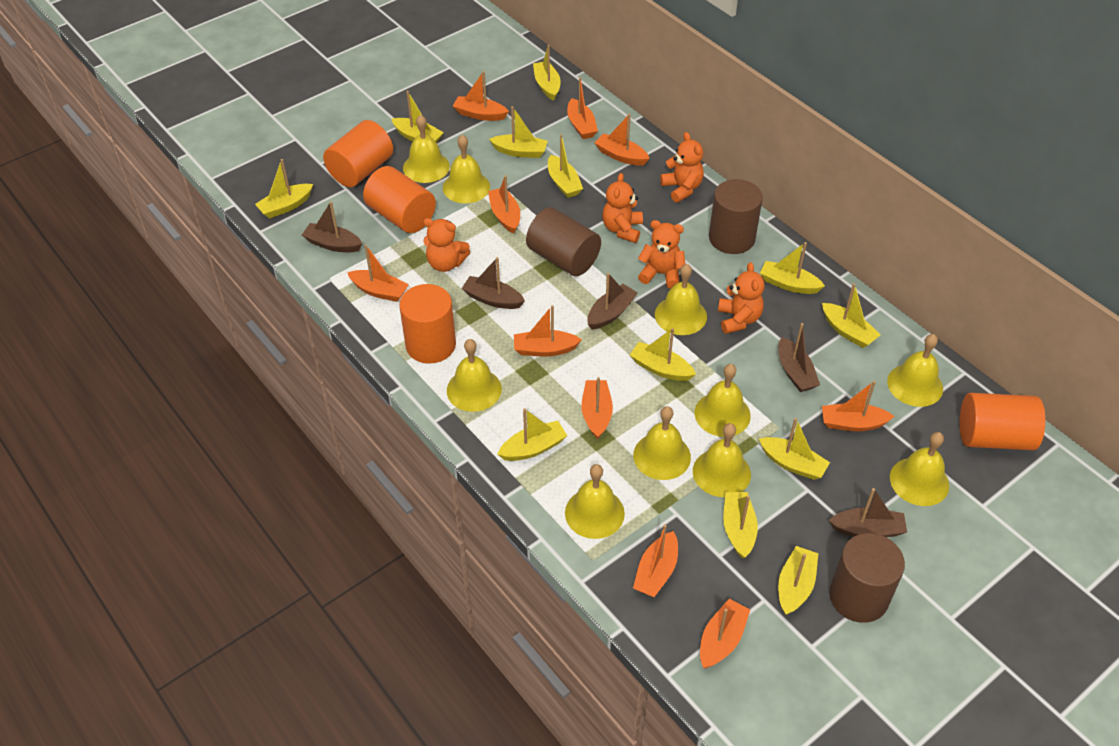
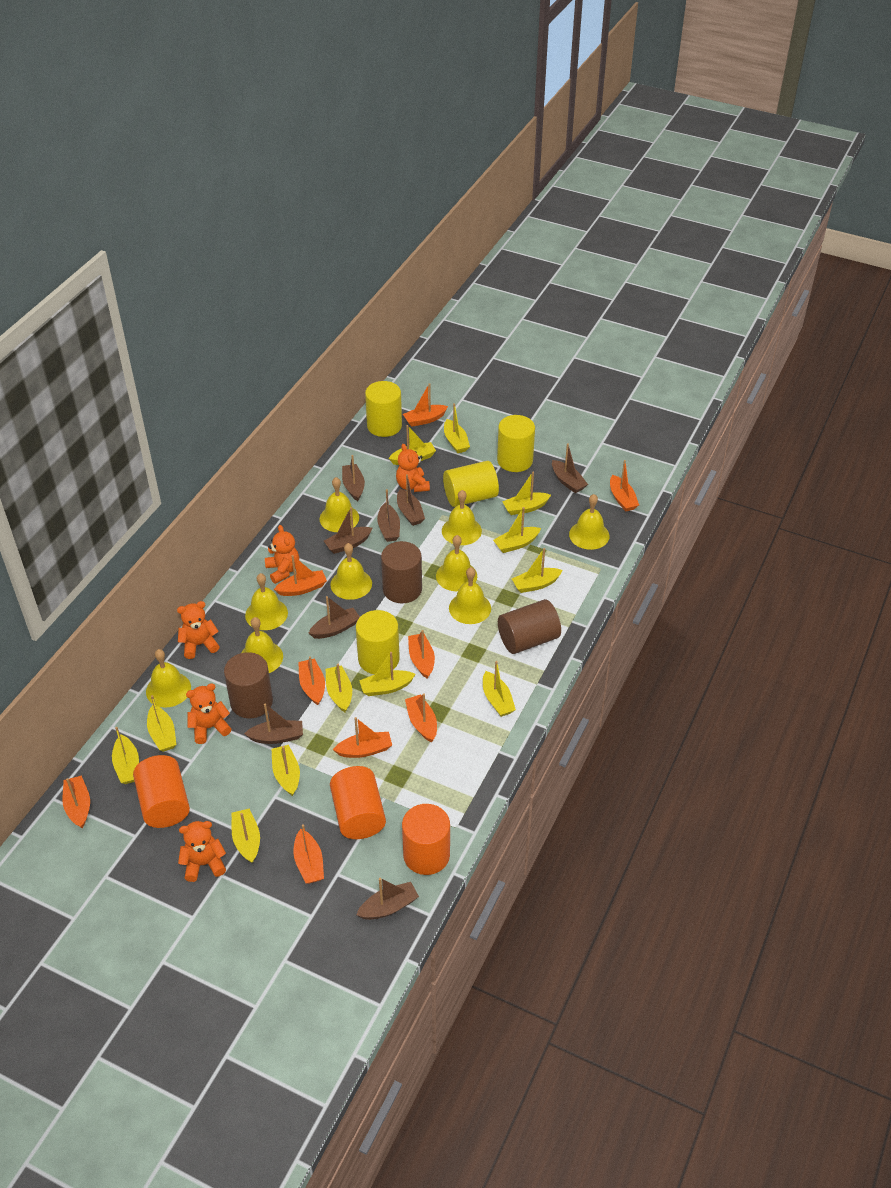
brown boat: 5 -> 8
orange boat: 10 -> 9
orange cylinder: 4 -> 3
yellow bell: 10 -> 9
yellow cylinder: 0 -> 4

